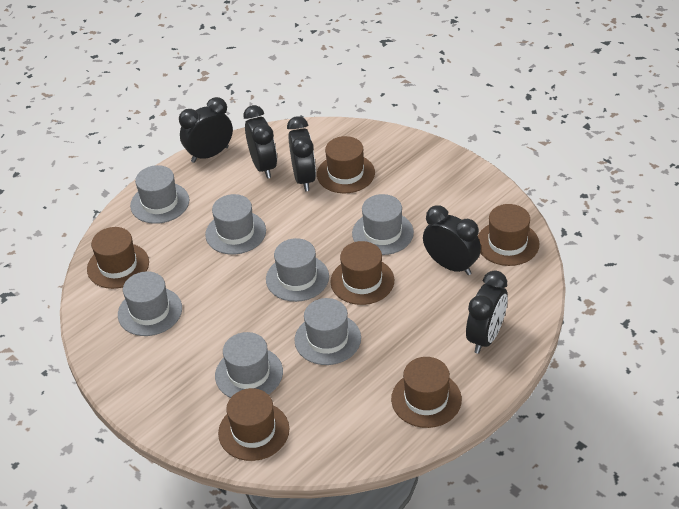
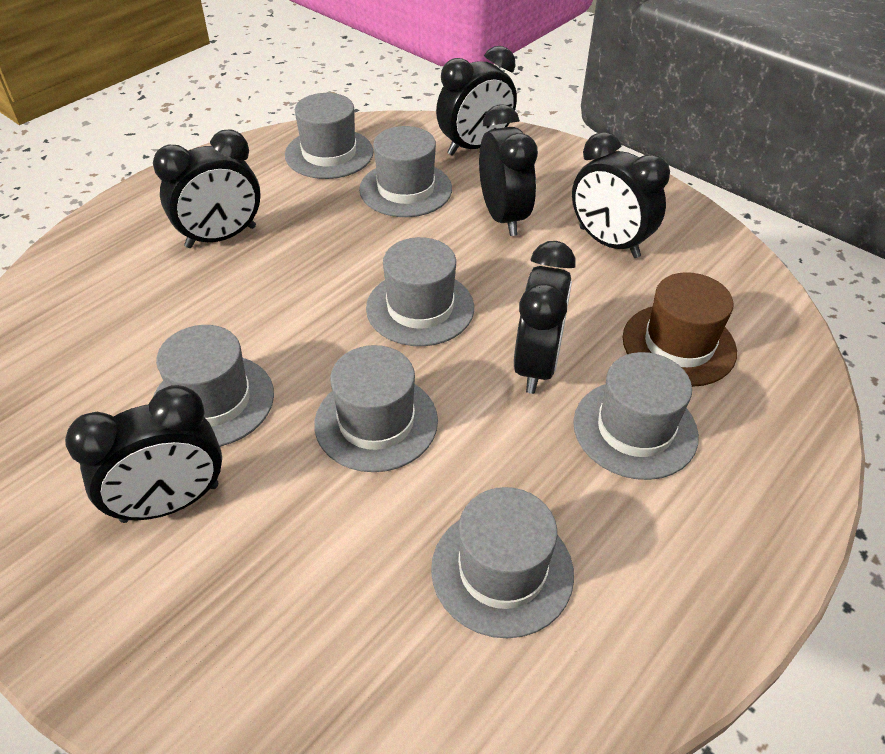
black clock: 5 -> 6
brown hat: 6 -> 1

